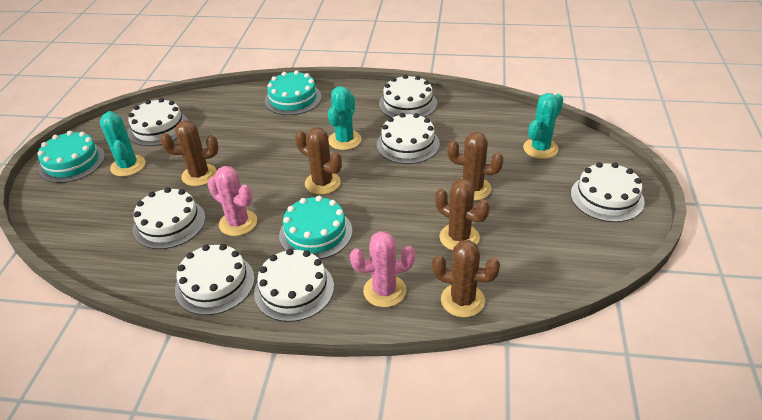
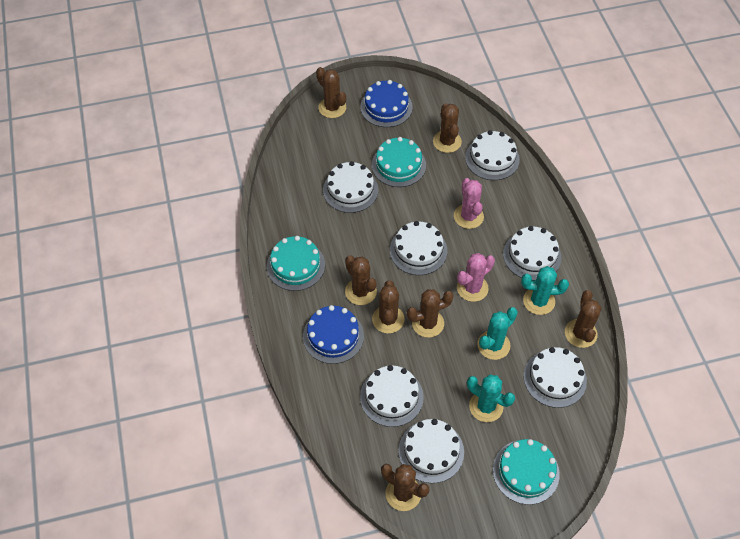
blue cake: 0 -> 2
brown cactus: 5 -> 7

